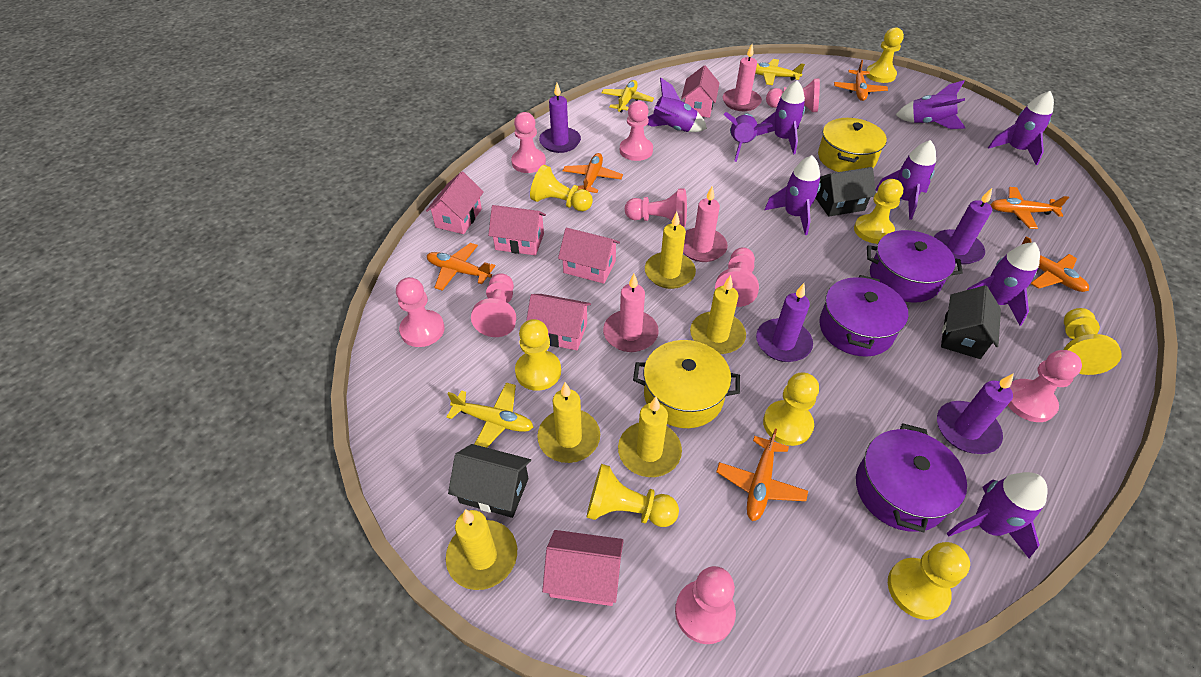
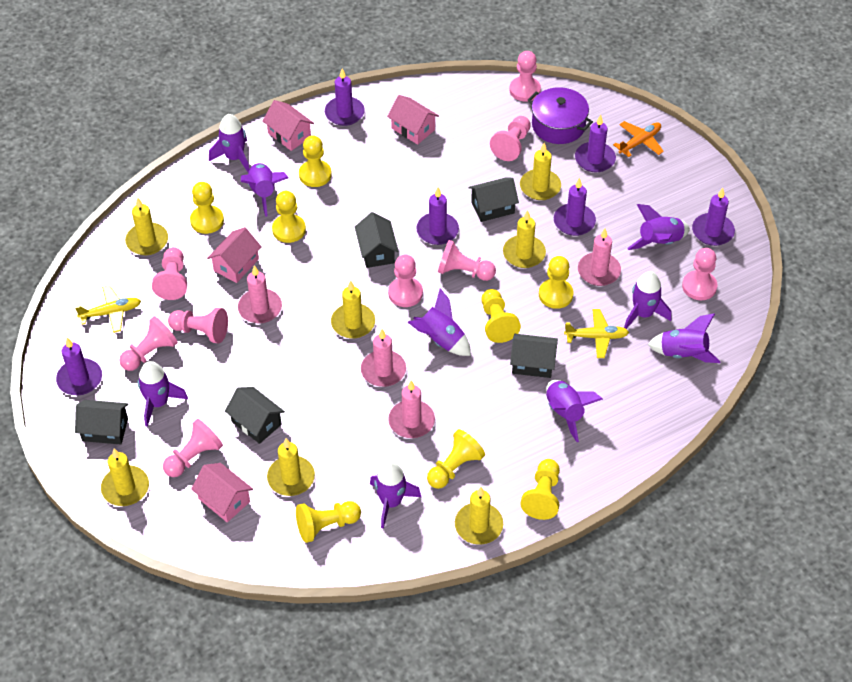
black house: 3 -> 5
orange plane: 6 -> 1
pink candle: 3 -> 4
pink house: 6 -> 4
purple candle: 4 -> 6
purple pot: 3 -> 1
yellow candle: 5 -> 7
yellow plane: 3 -> 2
yellow pot: 2 -> 0

